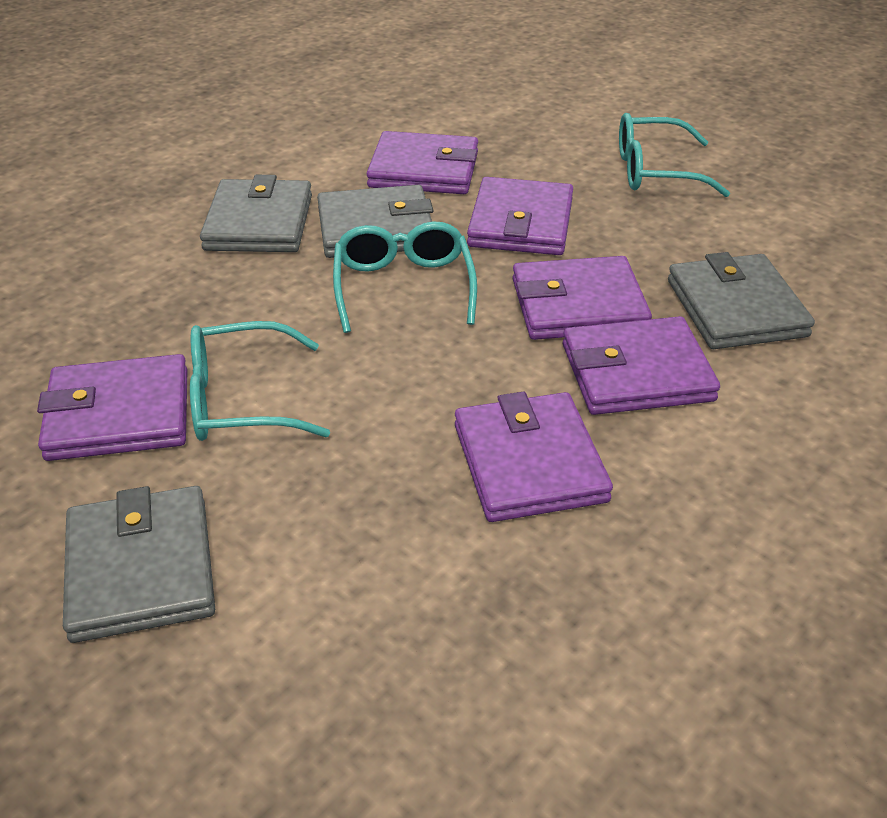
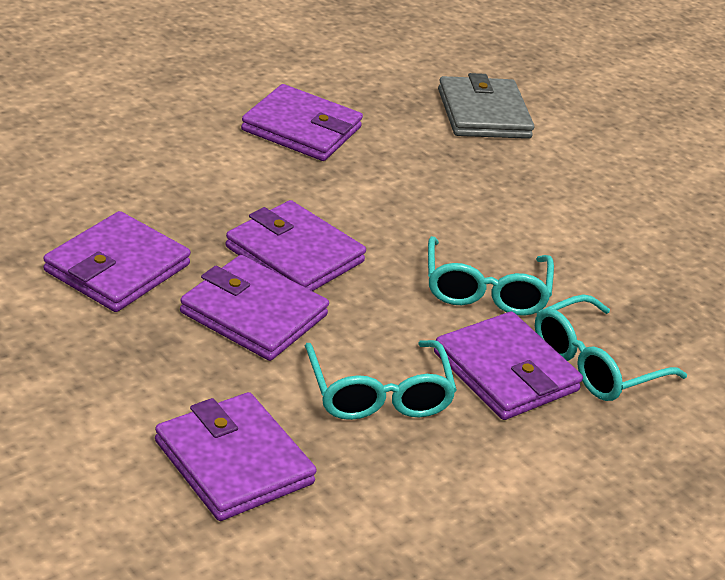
grey wallet: 4 -> 1

